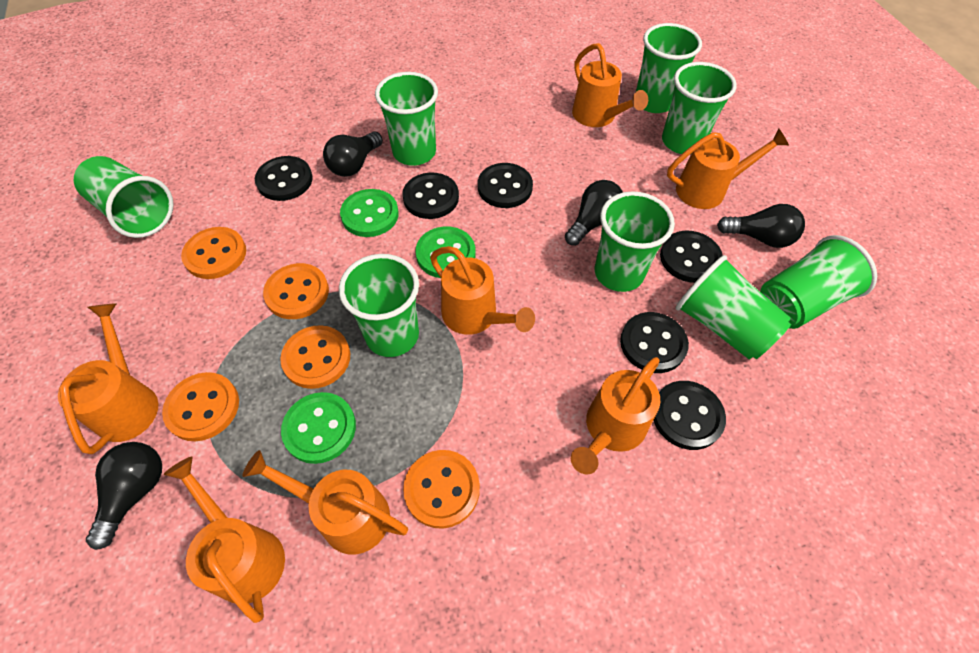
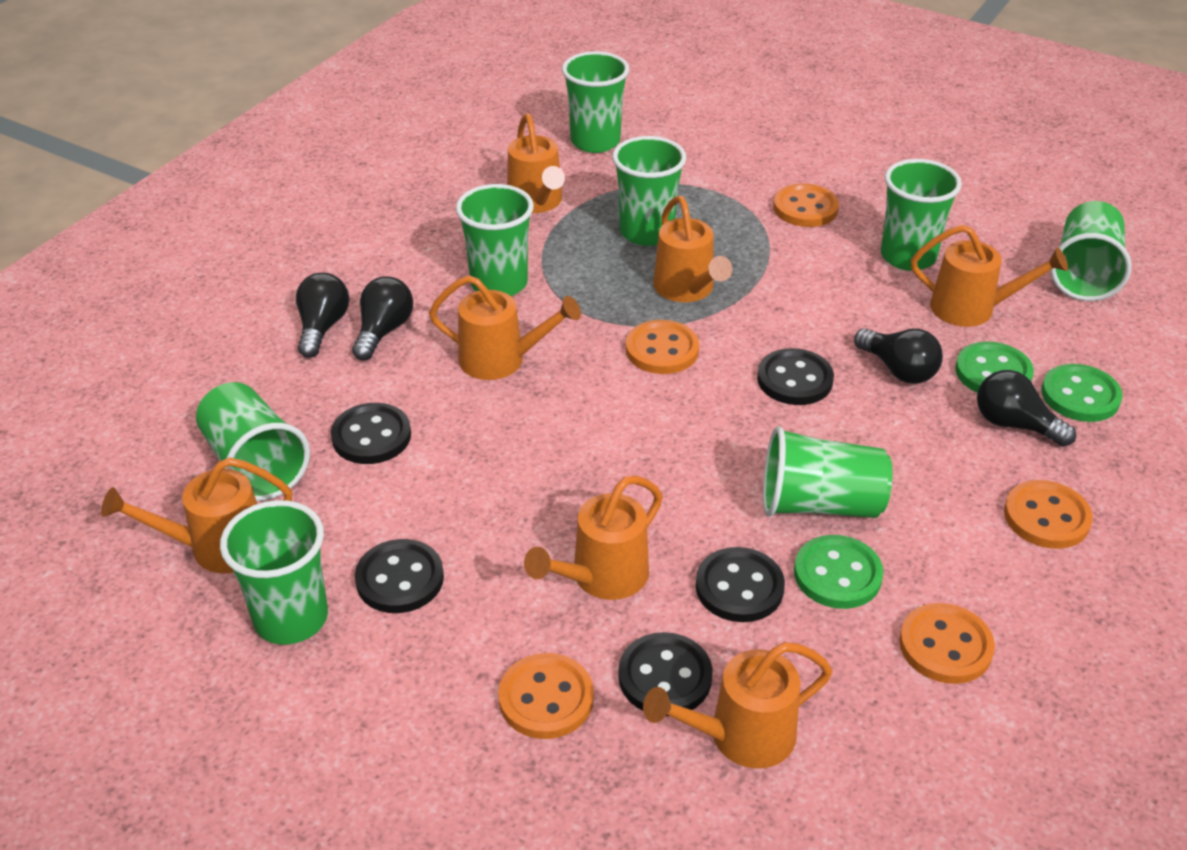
black button: 6 -> 5

